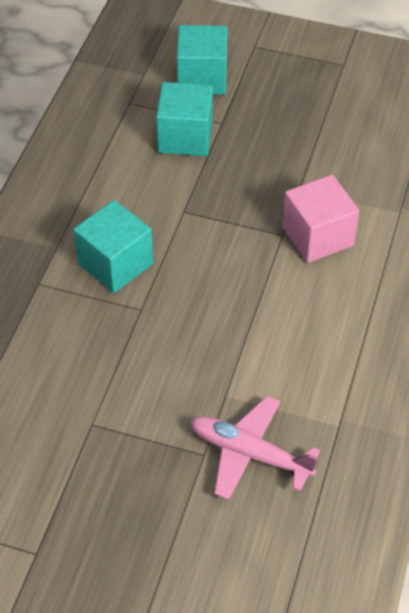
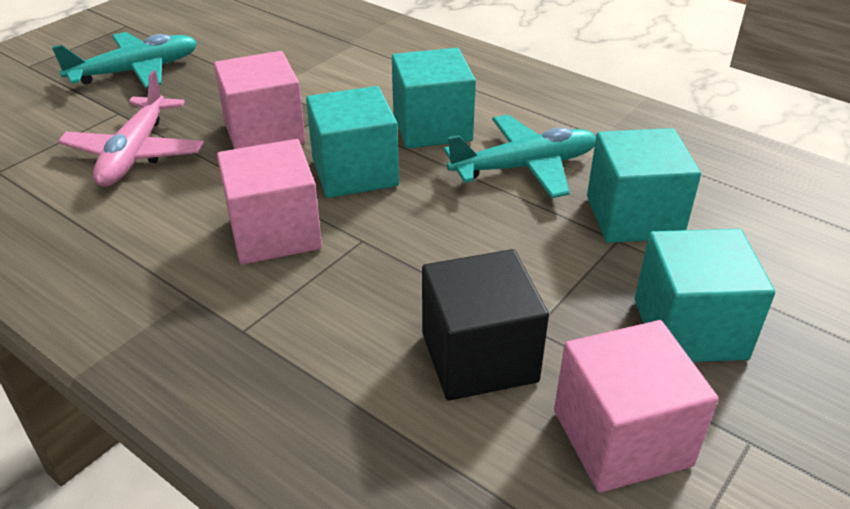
black cube: 0 -> 1
pink cube: 1 -> 3
turquoise cube: 3 -> 4
turquoise plane: 0 -> 2

